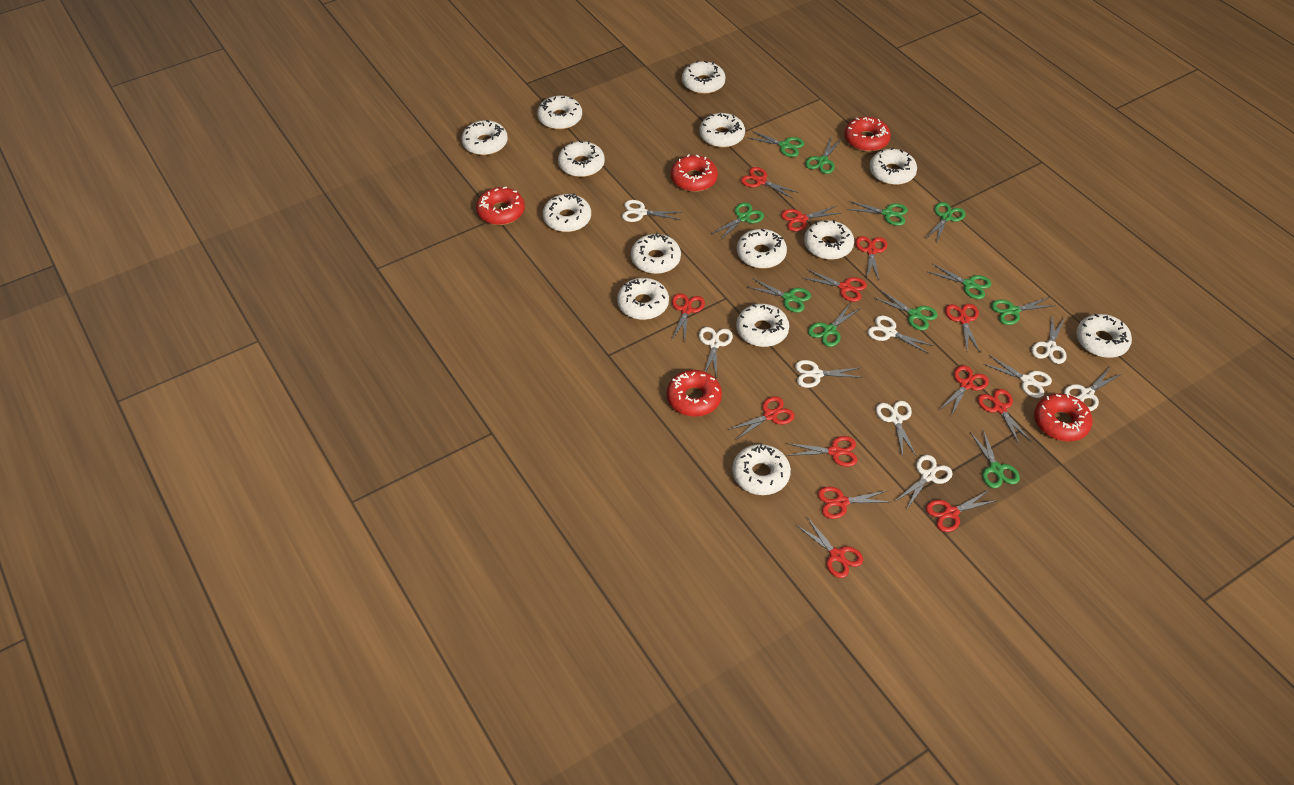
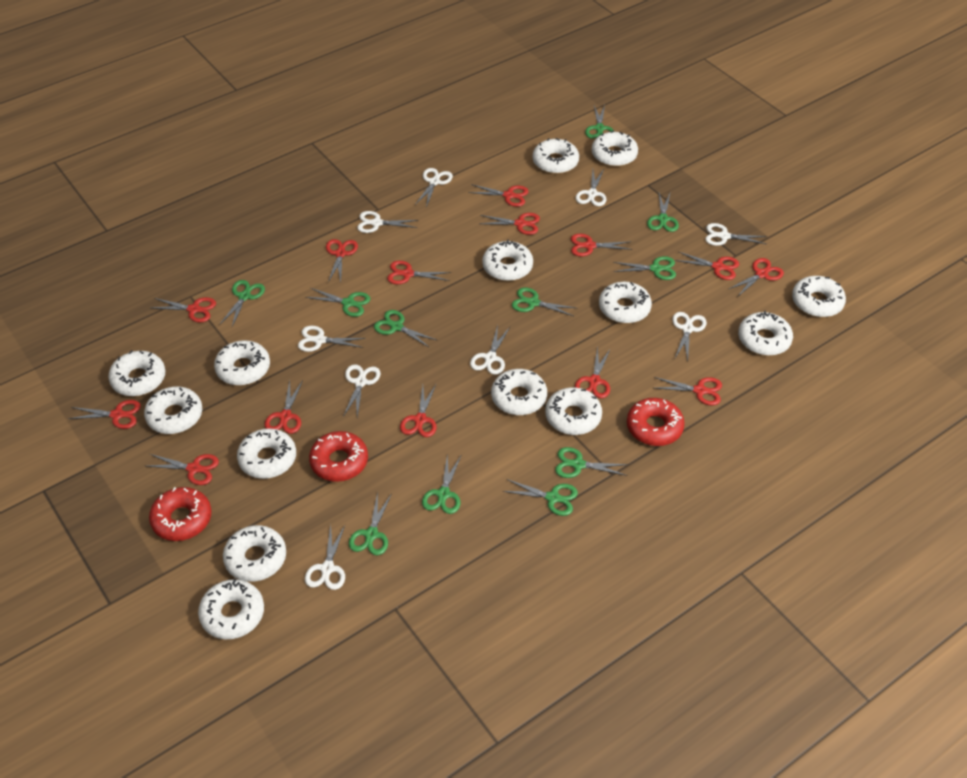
red donut: 5 -> 3
red scissors: 13 -> 14

